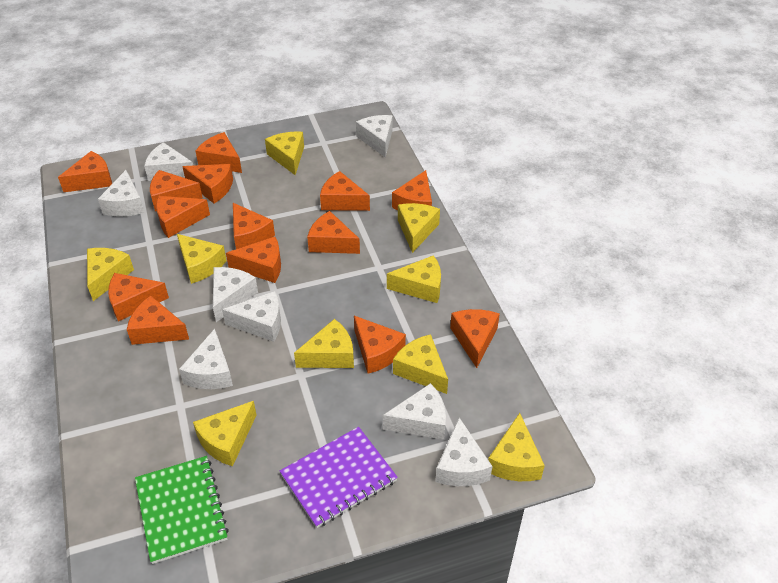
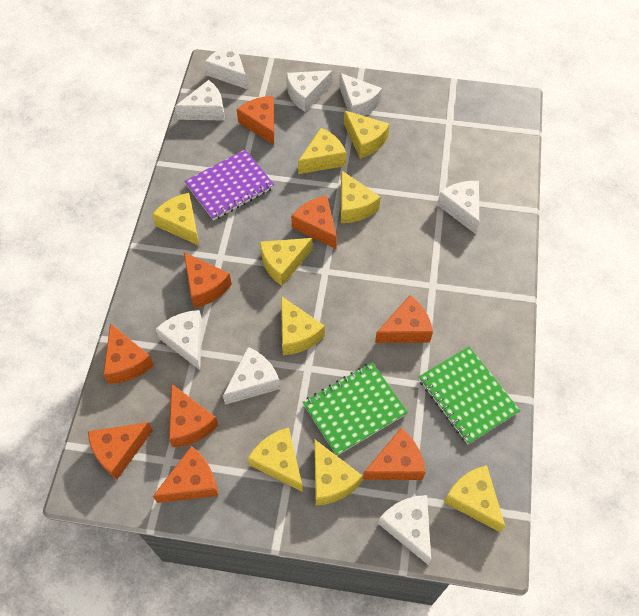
green notebook: 1 -> 2
orange cheese: 14 -> 9

